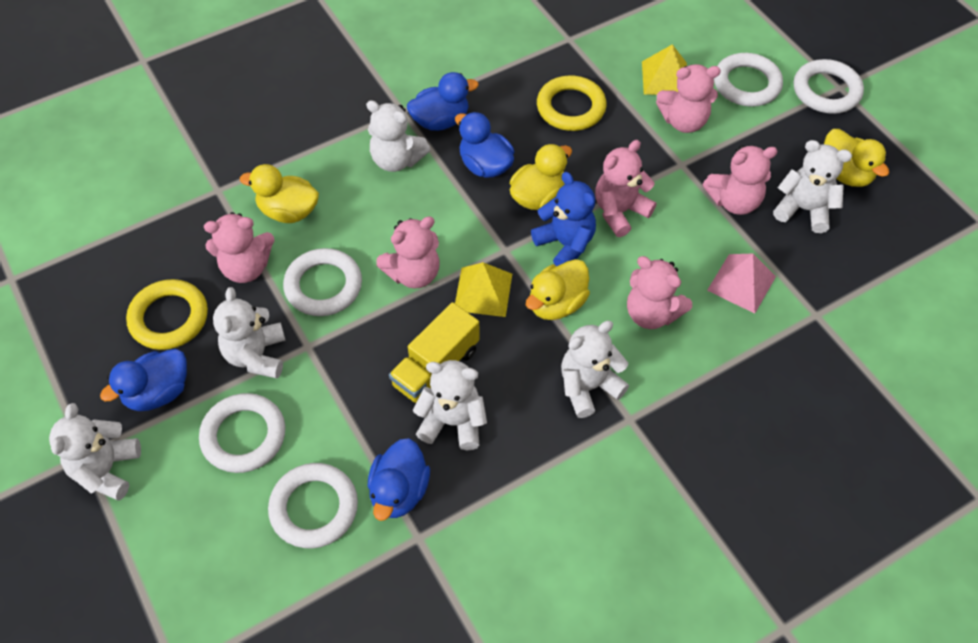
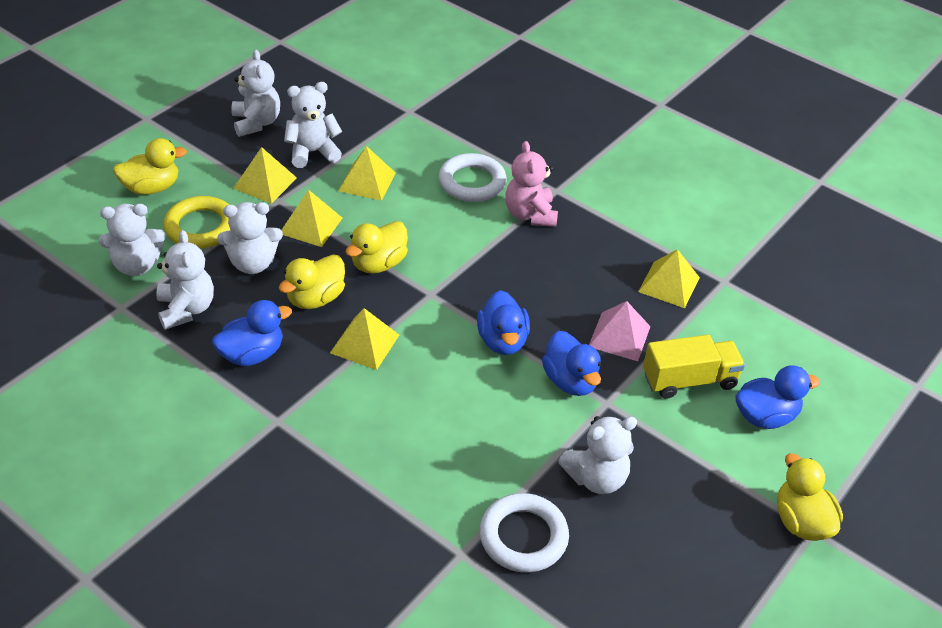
blue teddy bear: 1 -> 0
pink teddy bear: 6 -> 1
white ring: 5 -> 2
yellow pyramid: 2 -> 5
yellow ring: 2 -> 1

